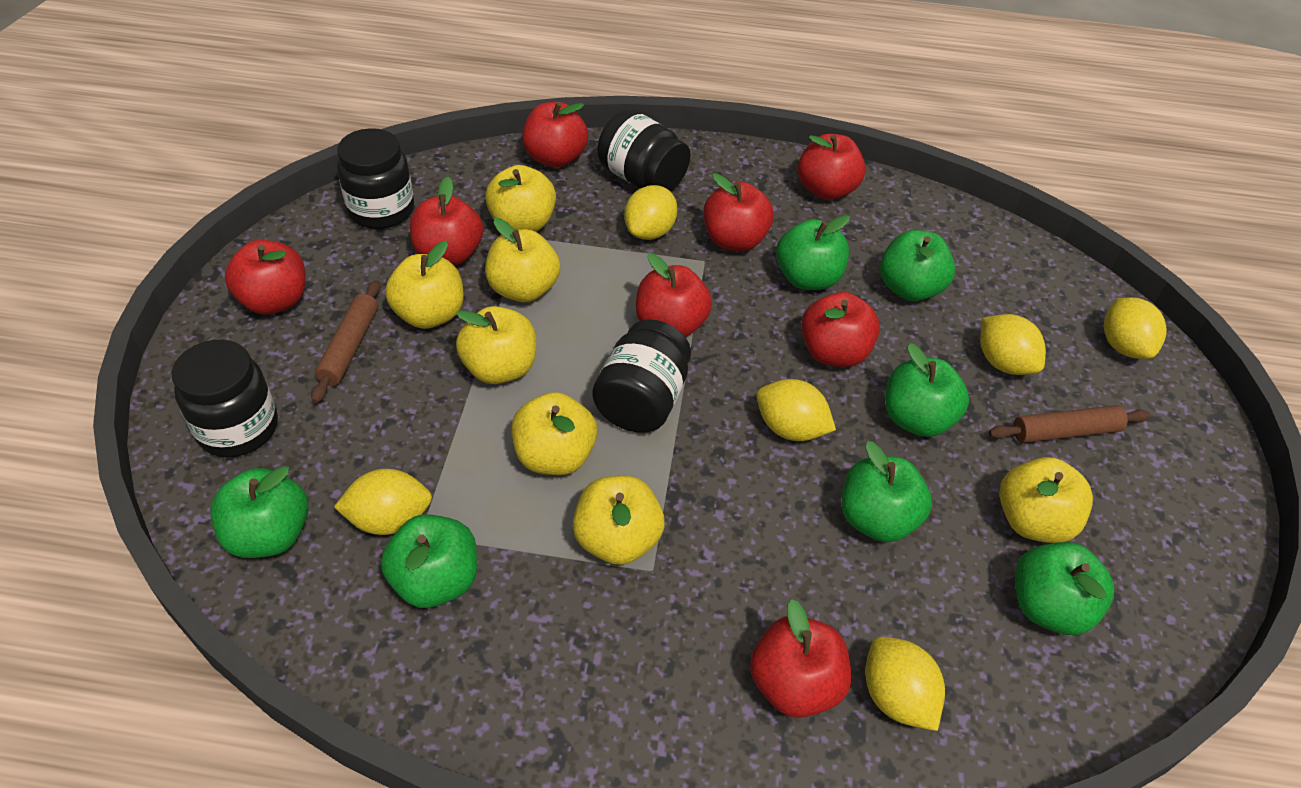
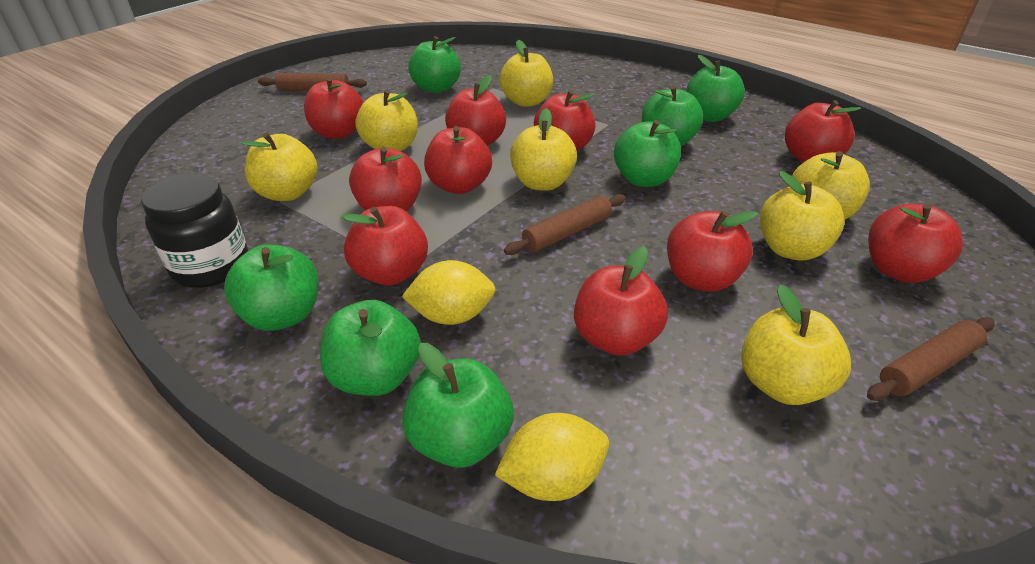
black jar: 4 -> 1
brown rolling pin: 2 -> 3
red apple: 8 -> 10
yellow lemon: 6 -> 2

